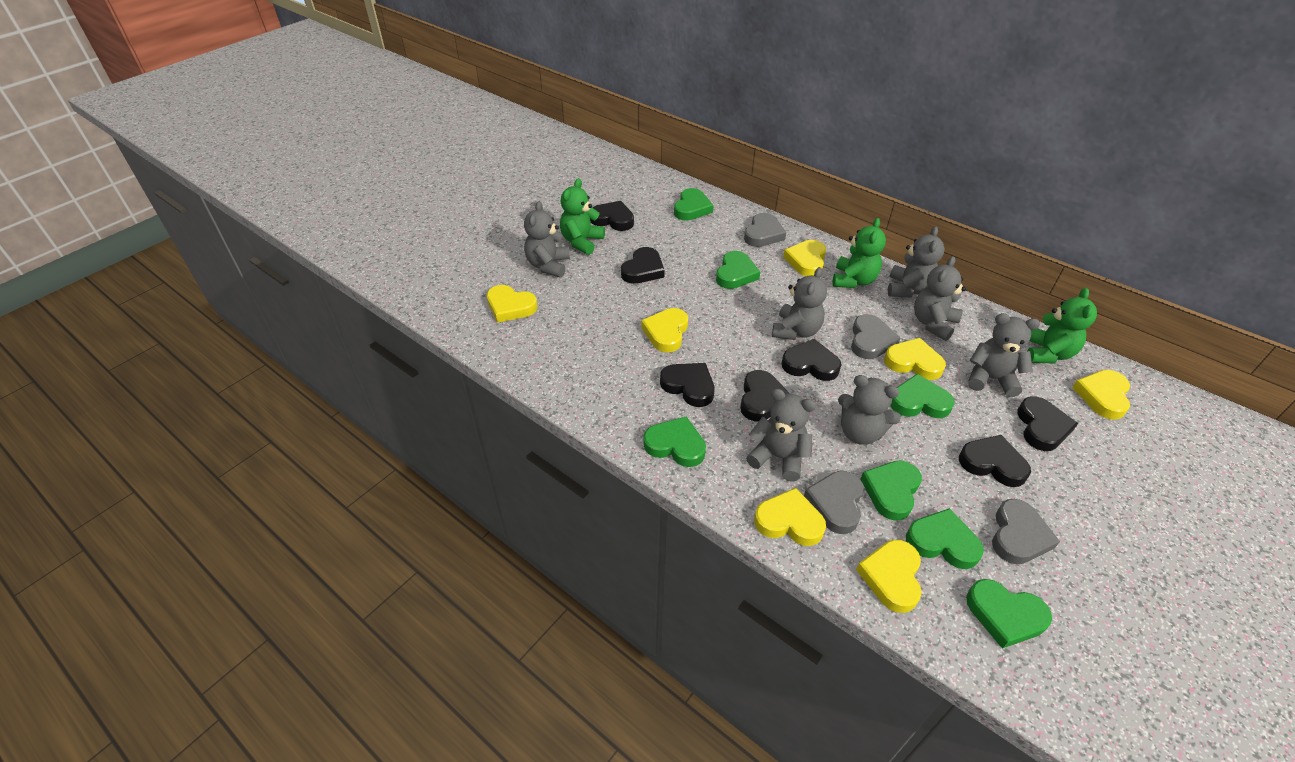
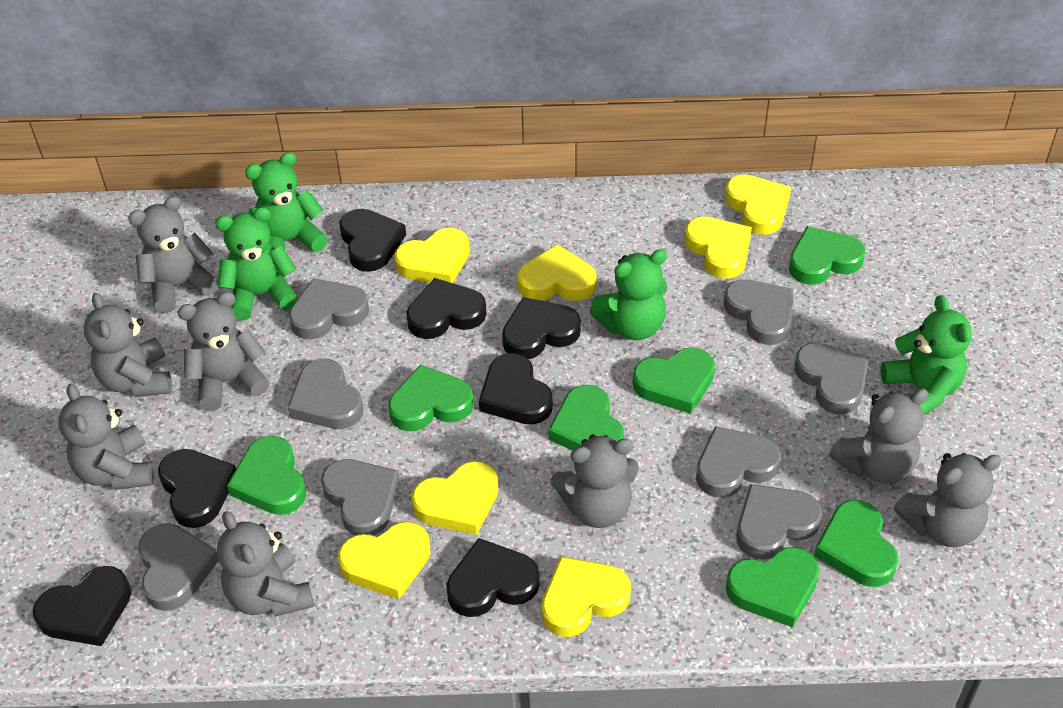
green teddy bear: 3 -> 4
grey heart: 4 -> 8
grey teddy bear: 7 -> 8

